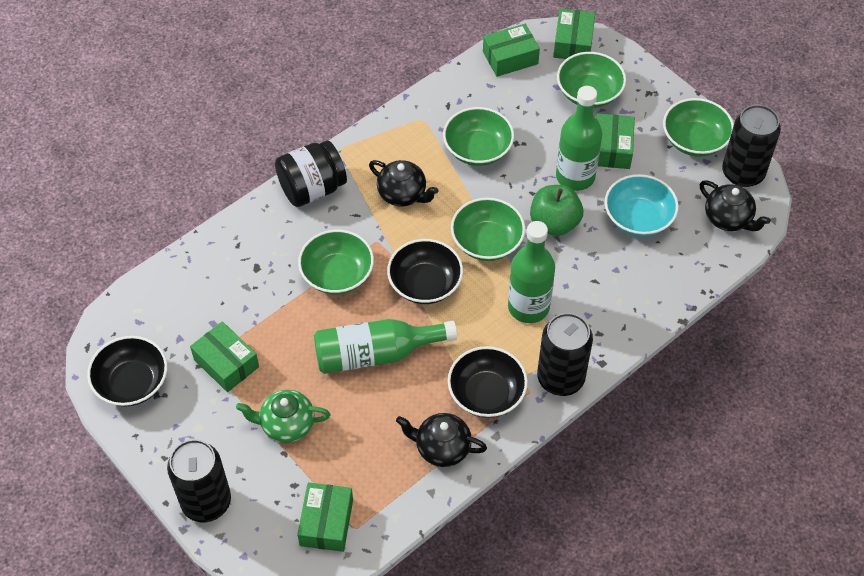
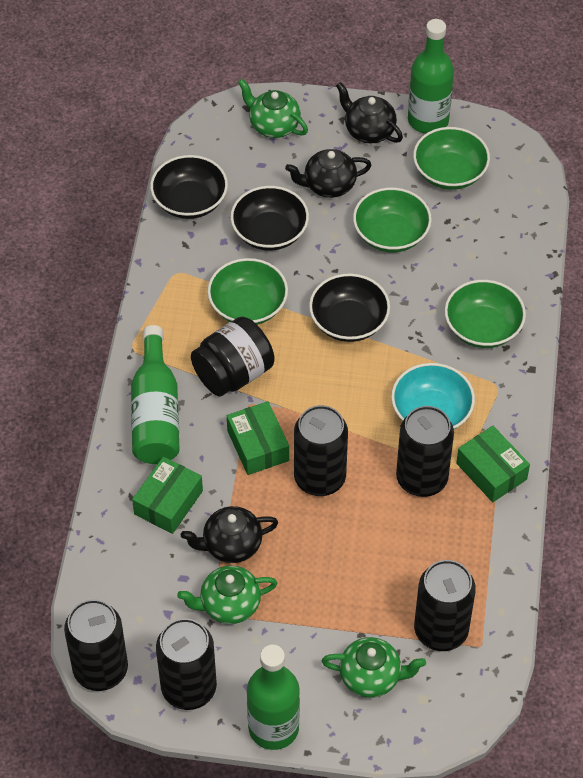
black can: 3 -> 5
green apple: 1 -> 0
green bowl: 5 -> 4
green box: 5 -> 3
green teapot: 1 -> 3

